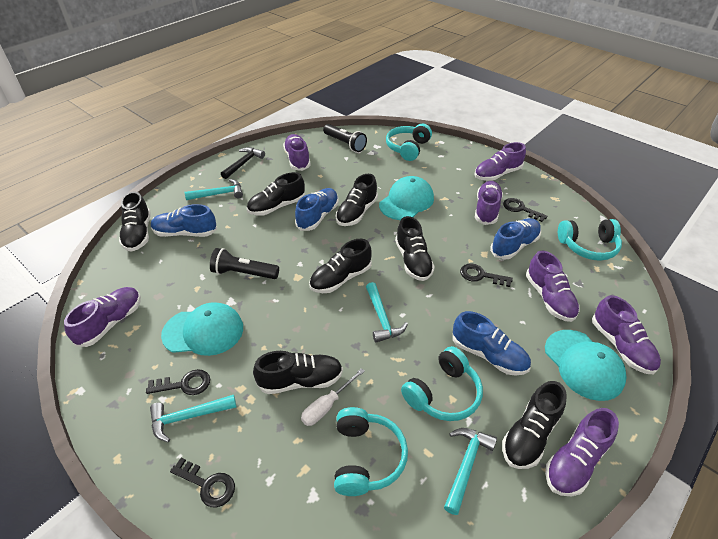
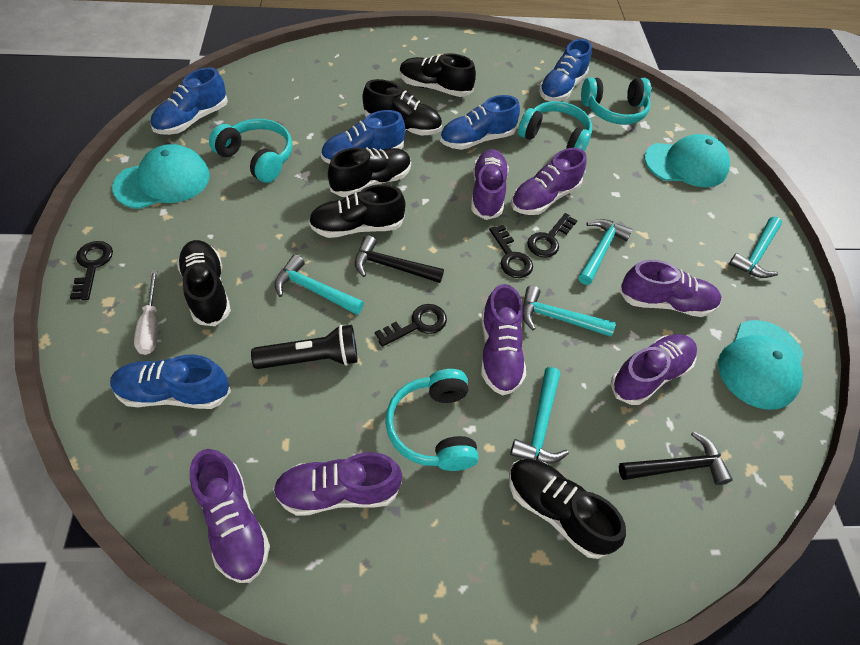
black flashlight: 2 -> 1
black hammer: 1 -> 2
black shoe: 7 -> 6
blue shoe: 4 -> 5
turquoise hammer: 4 -> 5

